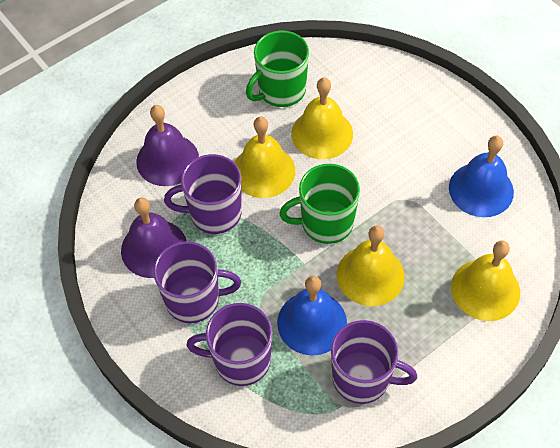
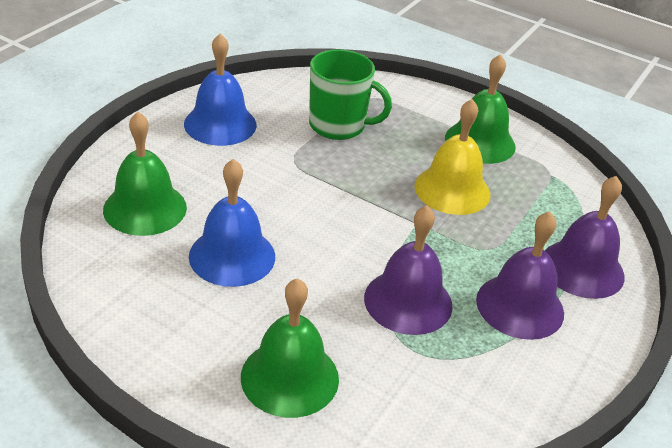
green bell: 0 -> 3
green mug: 2 -> 1
purple bell: 2 -> 3
purple mug: 4 -> 0
yellow bell: 4 -> 1

